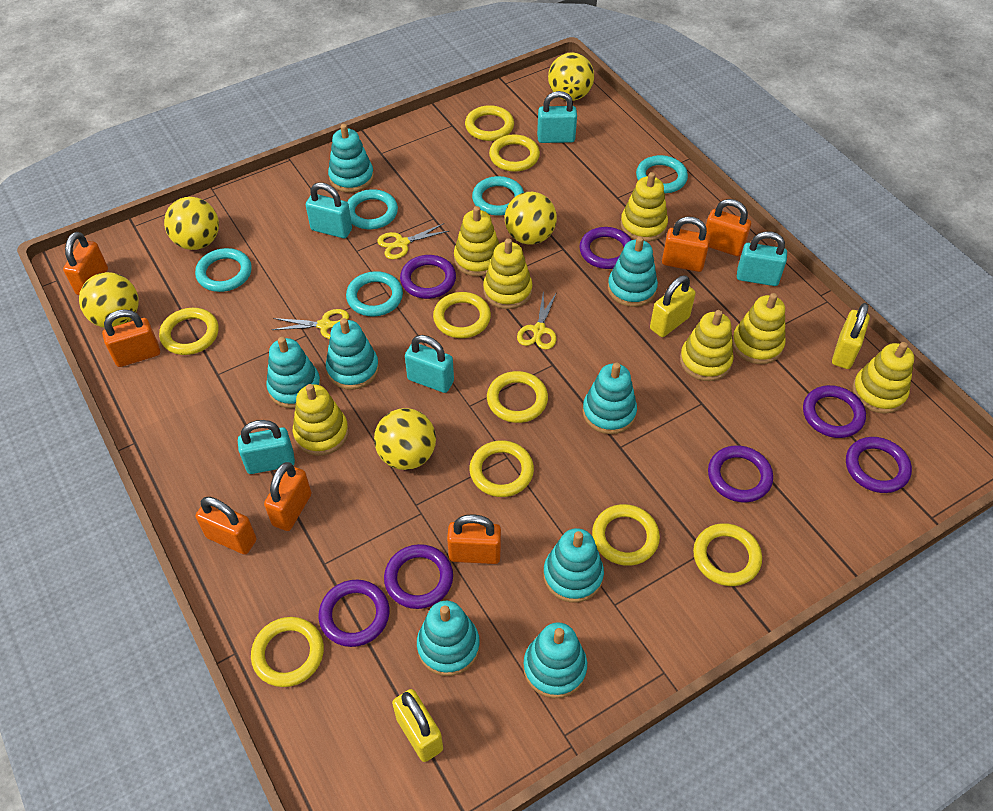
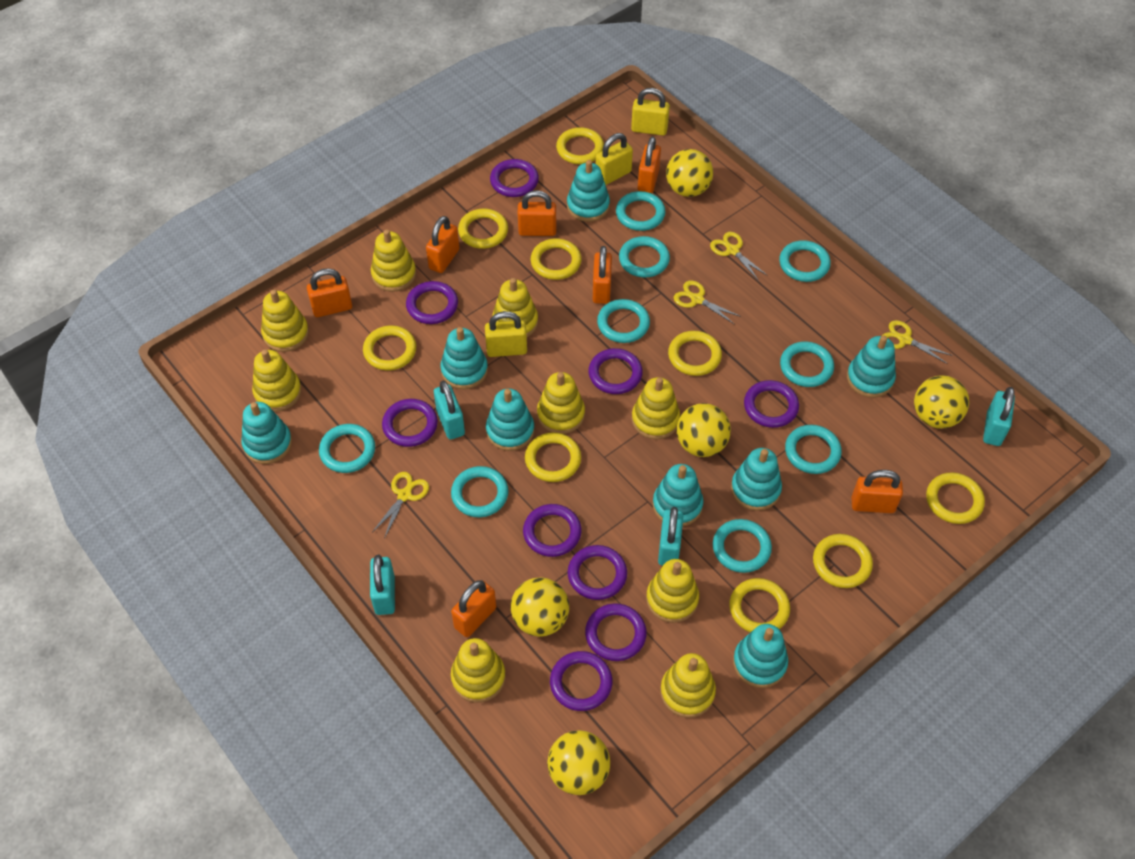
purple ring: 7 -> 9
turquoise padlock: 5 -> 4
turquoise ring: 5 -> 9
yellow scissors: 3 -> 4
yellow stacking toy: 7 -> 9

